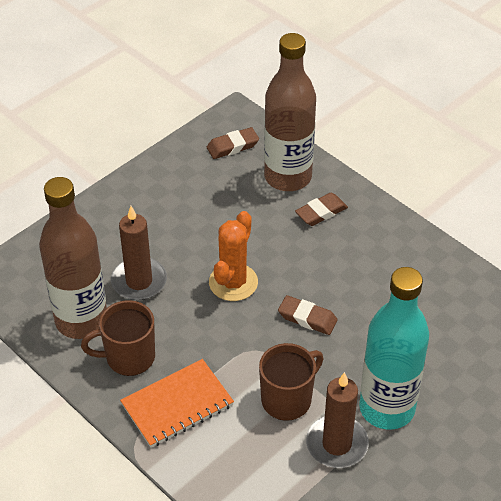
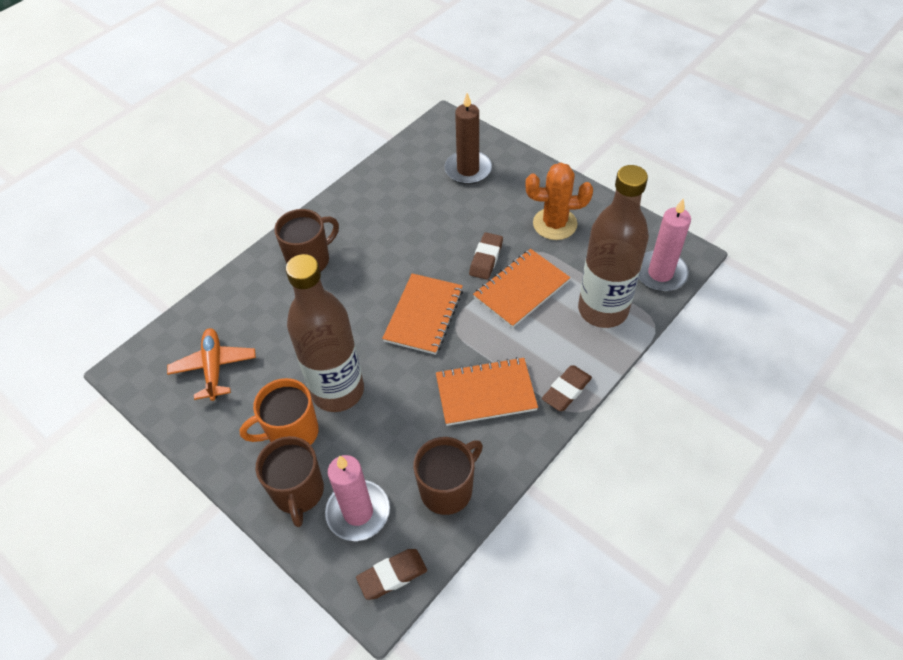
brown candle: 2 -> 1
brown mug: 2 -> 3
orange mug: 0 -> 1
orange notebook: 1 -> 3
orange plane: 0 -> 1
pink candle: 0 -> 2
turquoise bottle: 1 -> 0

